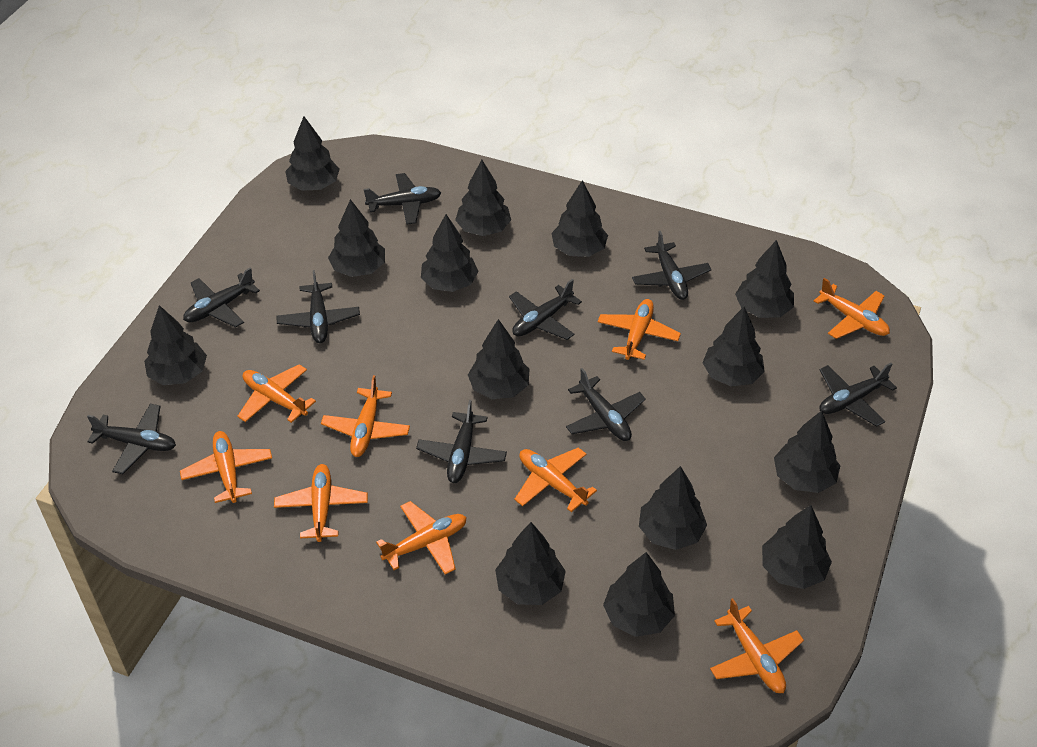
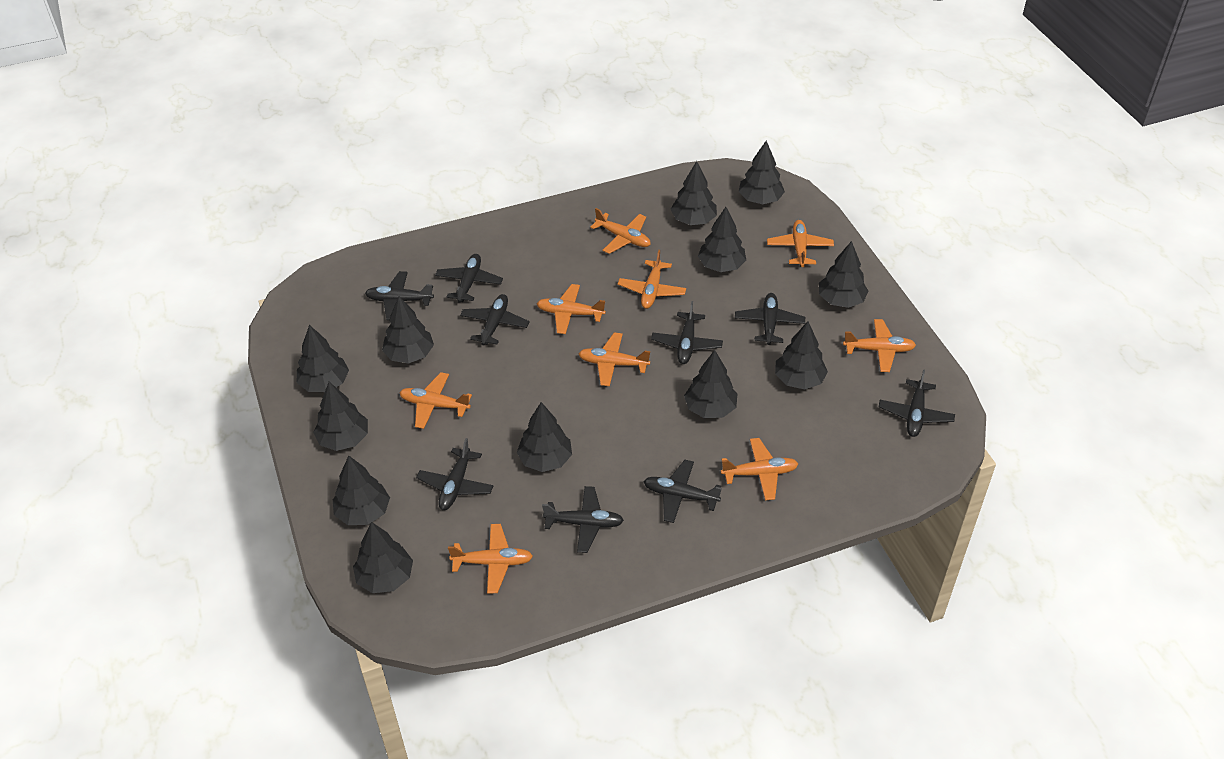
black tree: 14 -> 12

